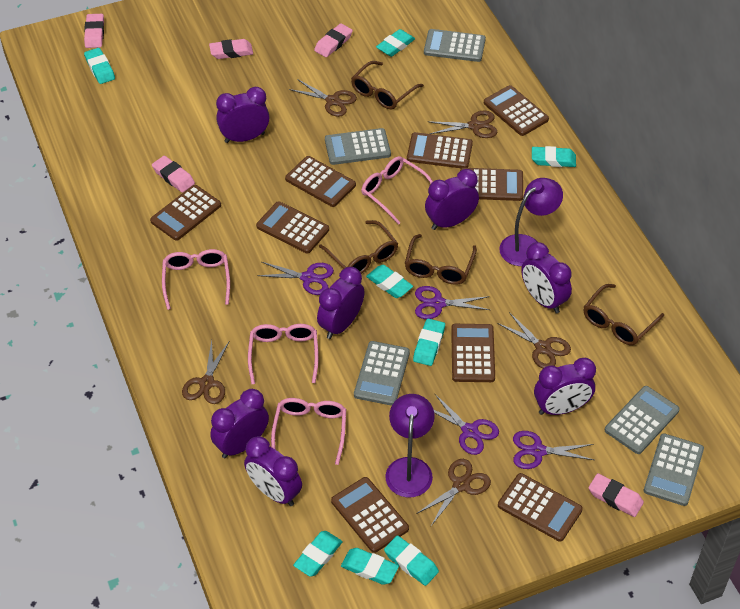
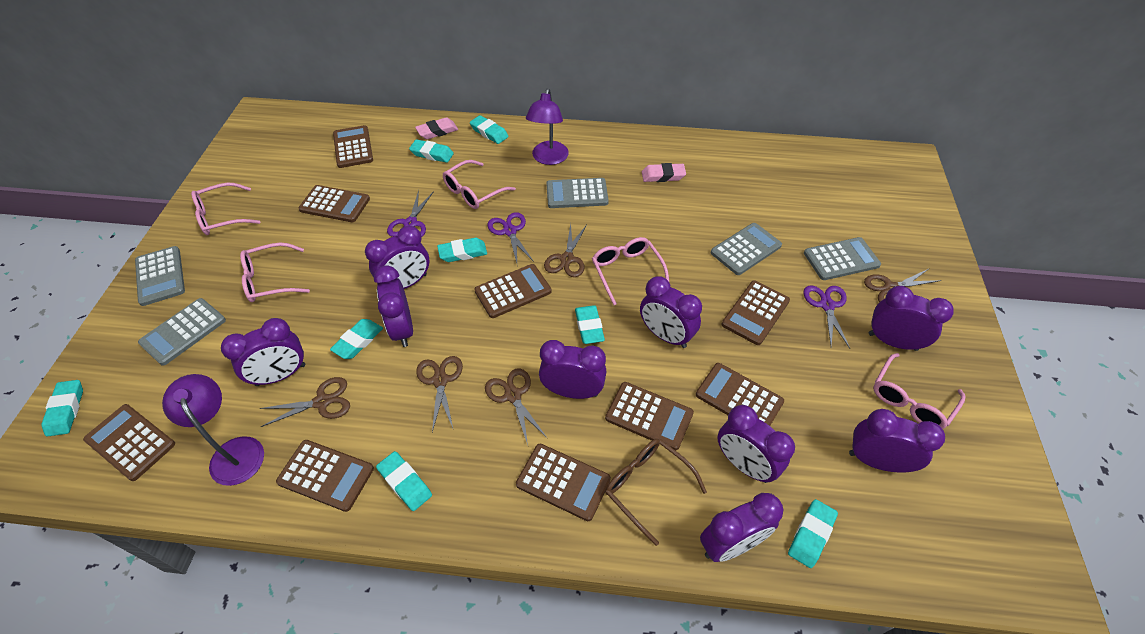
brown glasses: 4 -> 1
pink eraser: 5 -> 2
pink glasses: 4 -> 5
purple clock: 7 -> 9
purple scissors: 4 -> 3

